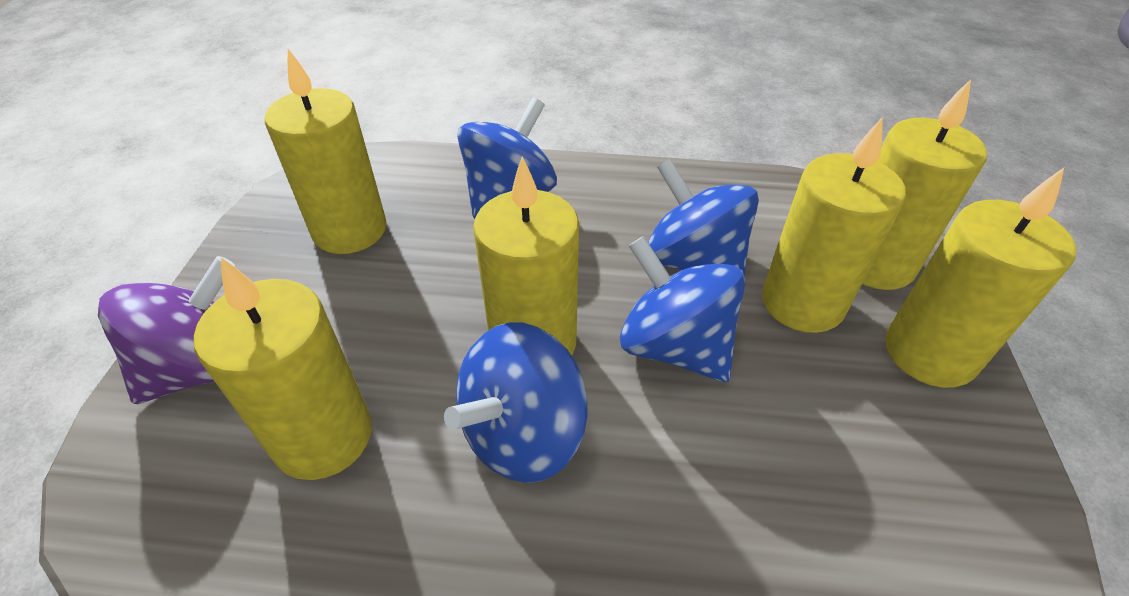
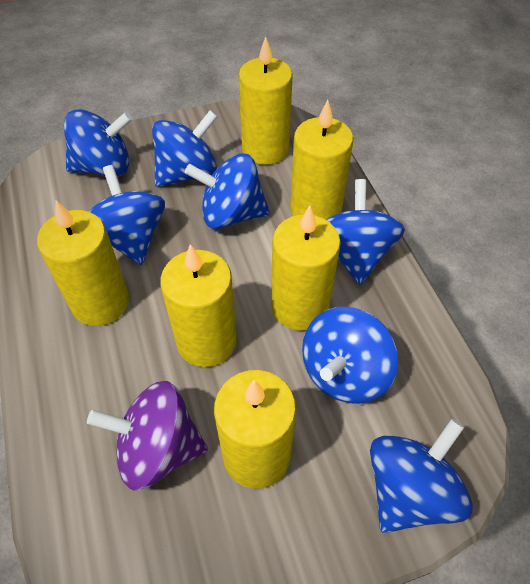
blue spinning top: 4 -> 7

